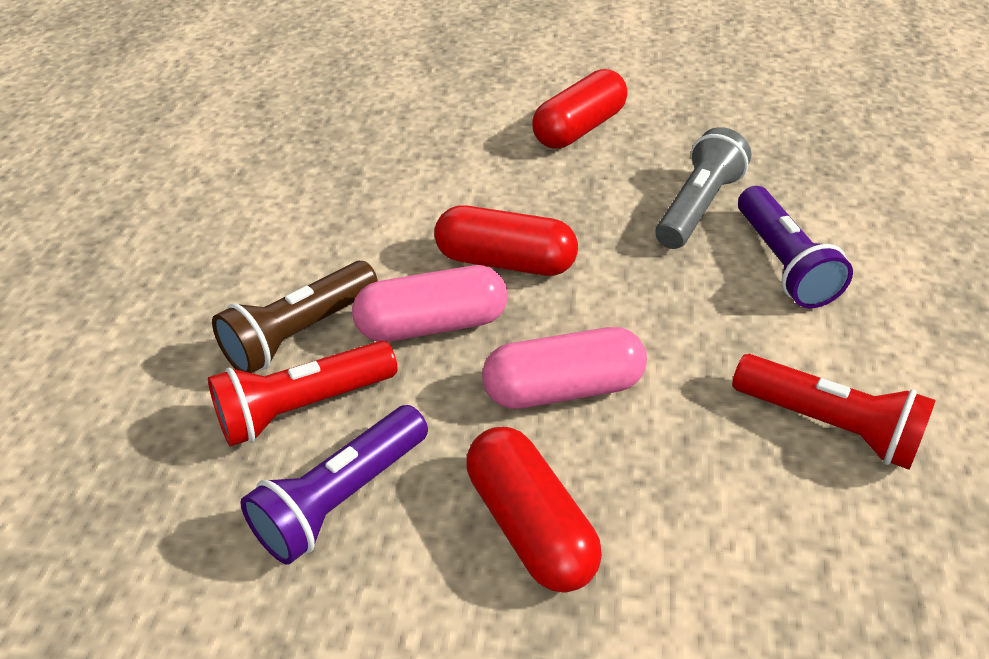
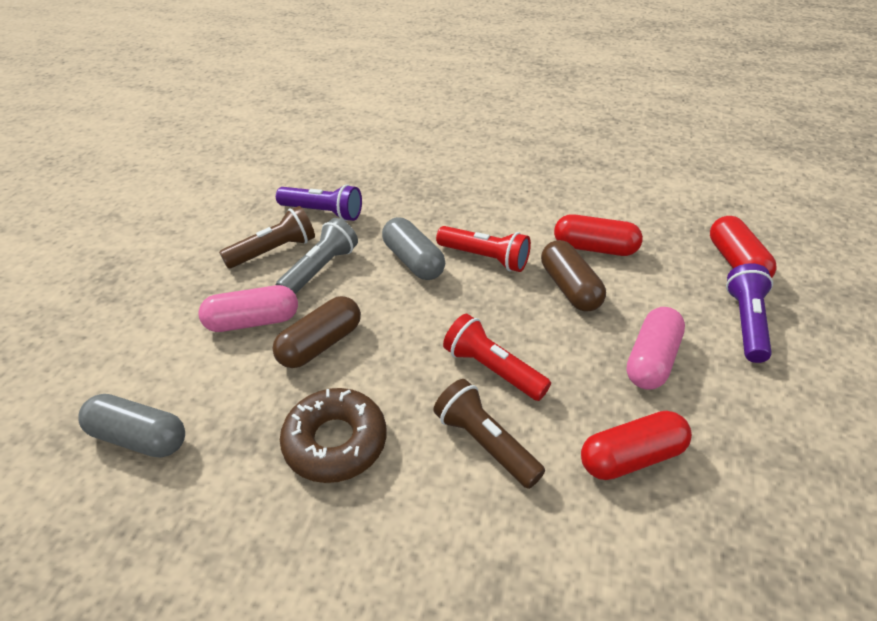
brown capsule: 0 -> 2
brown donut: 0 -> 1
brown flashlight: 1 -> 2
grey capsule: 0 -> 2

